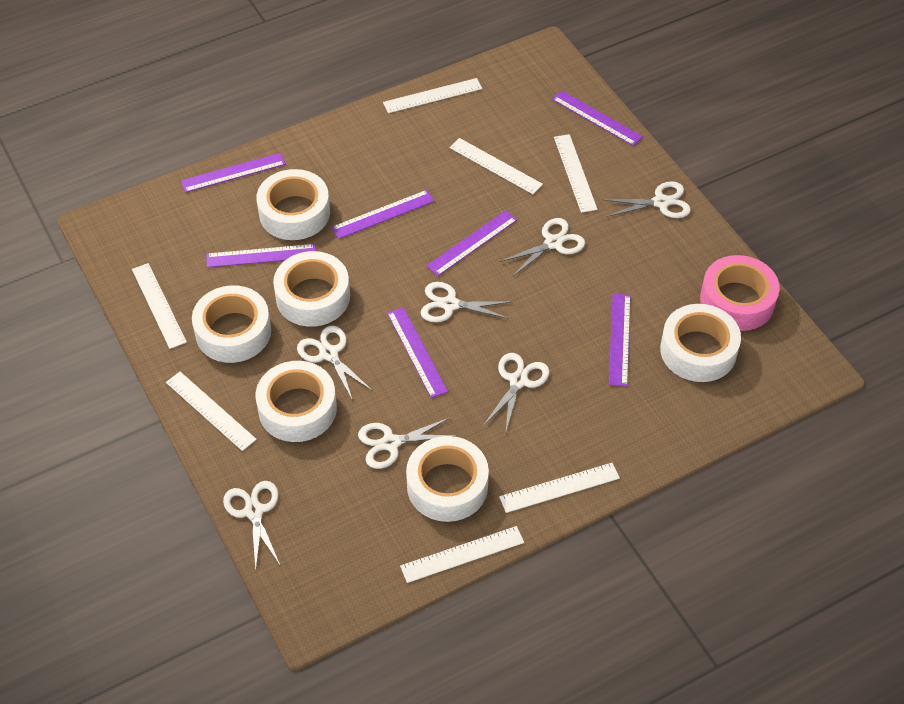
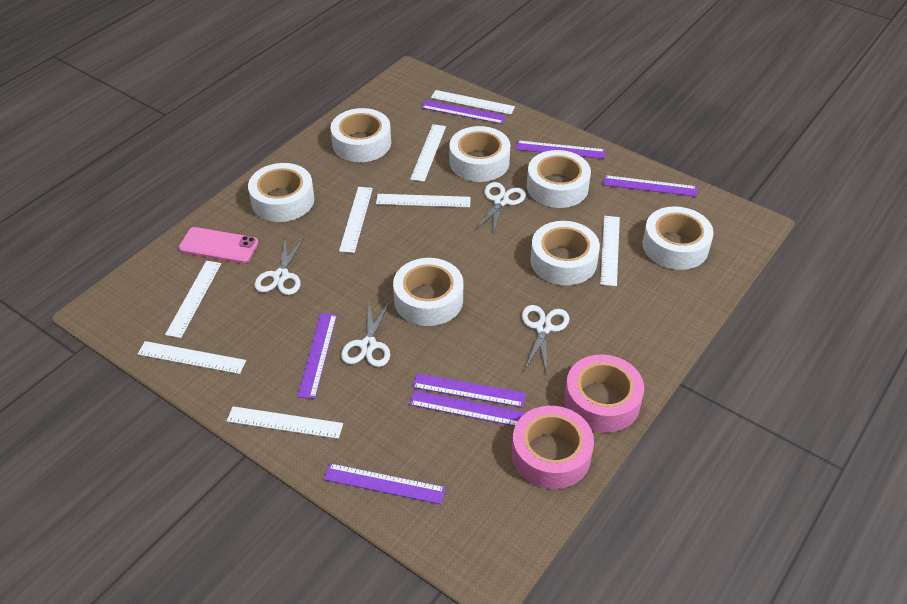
pink phone: 0 -> 1
pink tape: 1 -> 2
white ruler: 7 -> 8
white scissors: 7 -> 4
white tape: 6 -> 7

